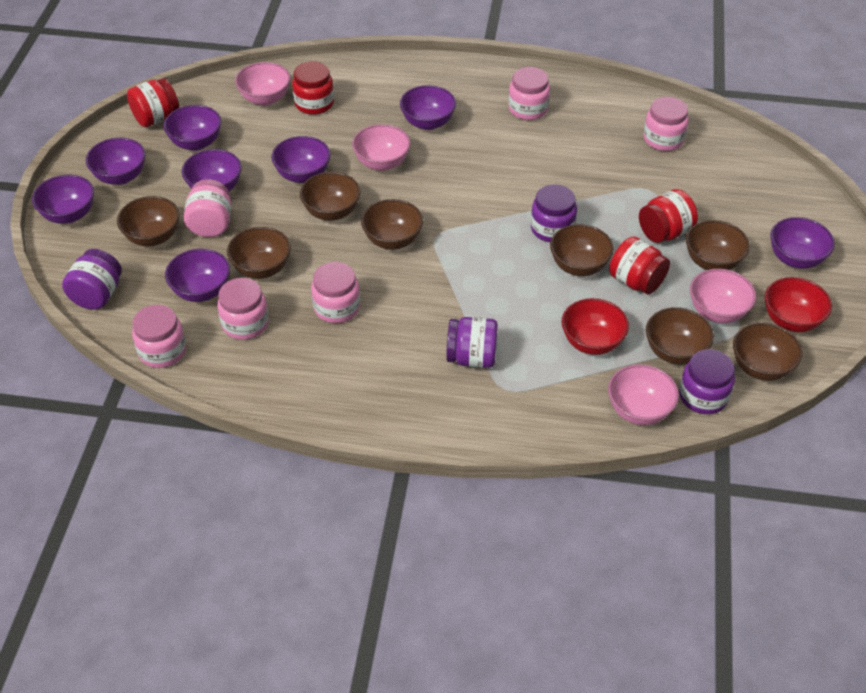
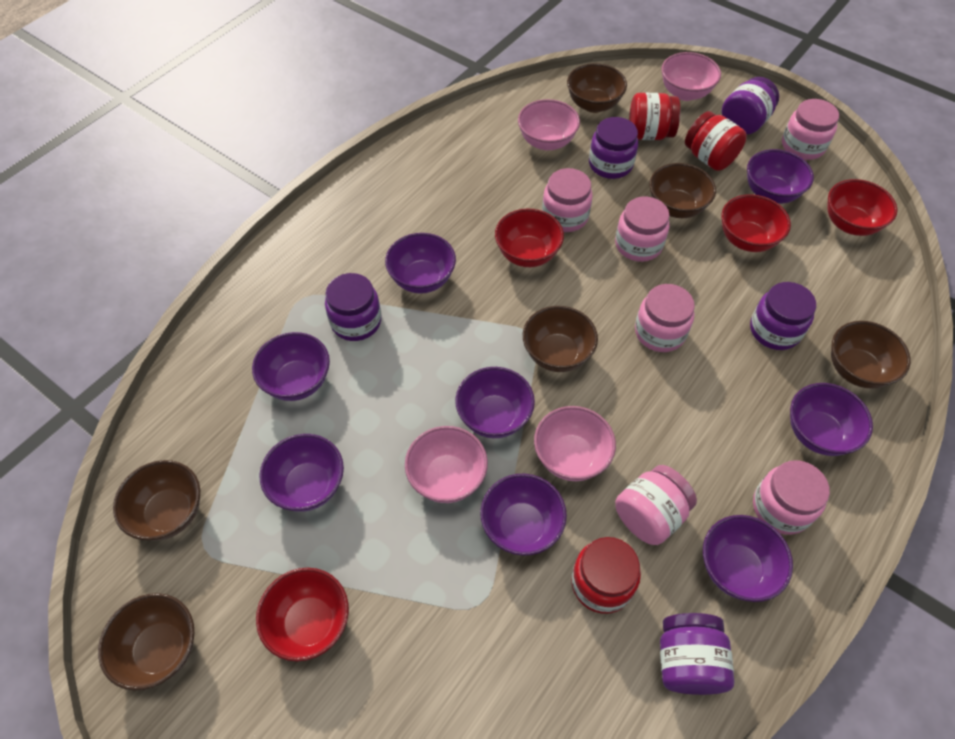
brown bowl: 8 -> 6
purple jar: 4 -> 5
red bowl: 2 -> 4
red jar: 4 -> 3

